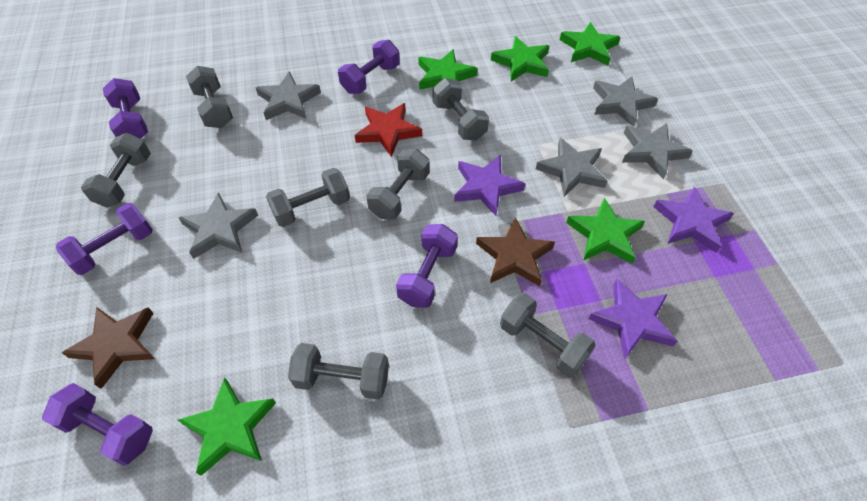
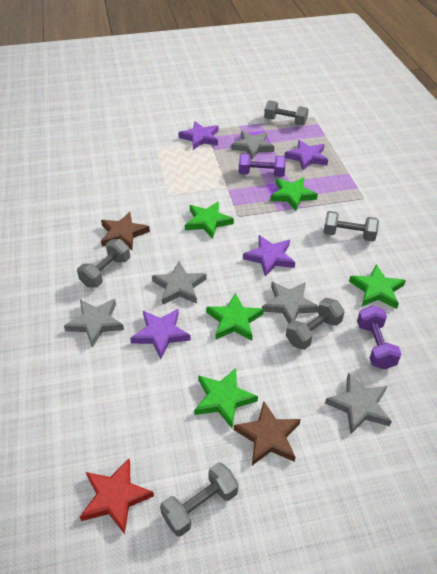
grey dumbbell: 7 -> 5
purple dumbbell: 5 -> 2
purple star: 3 -> 4

